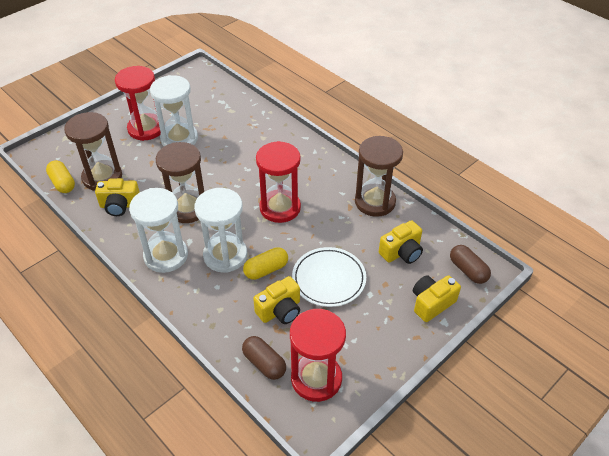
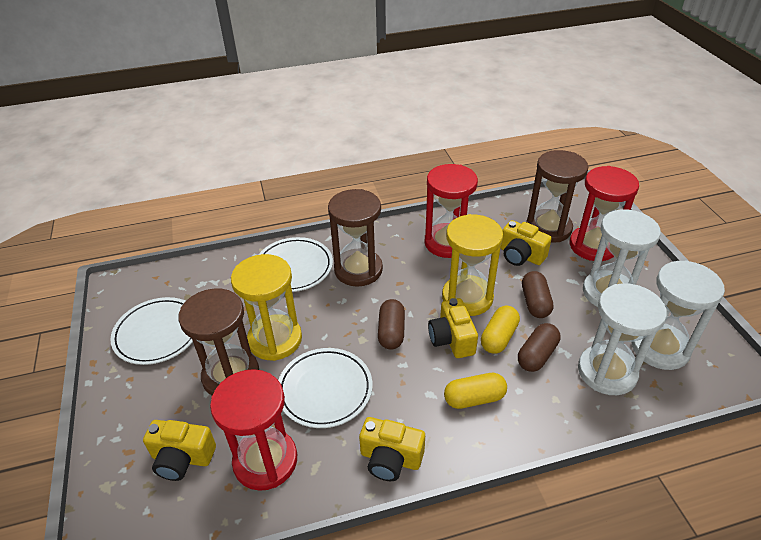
brown capsule: 2 -> 3
white plate: 1 -> 3
yellow hourglass: 0 -> 2

